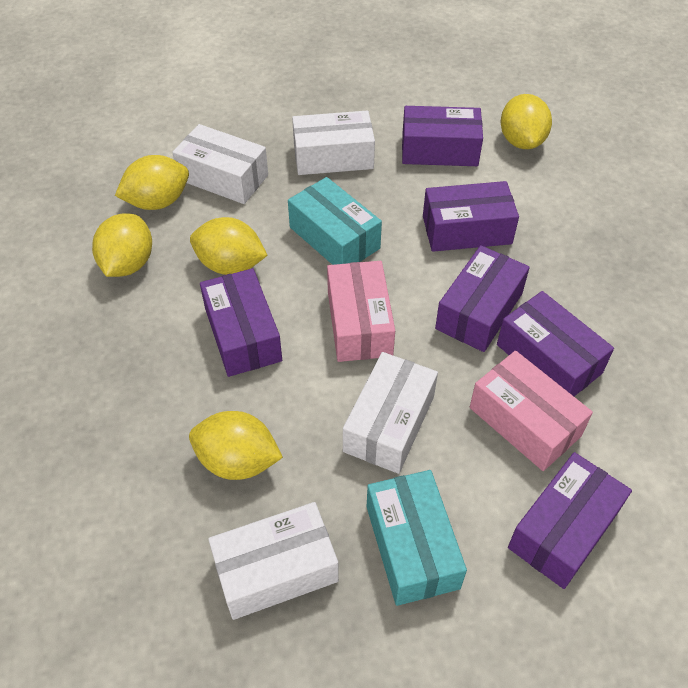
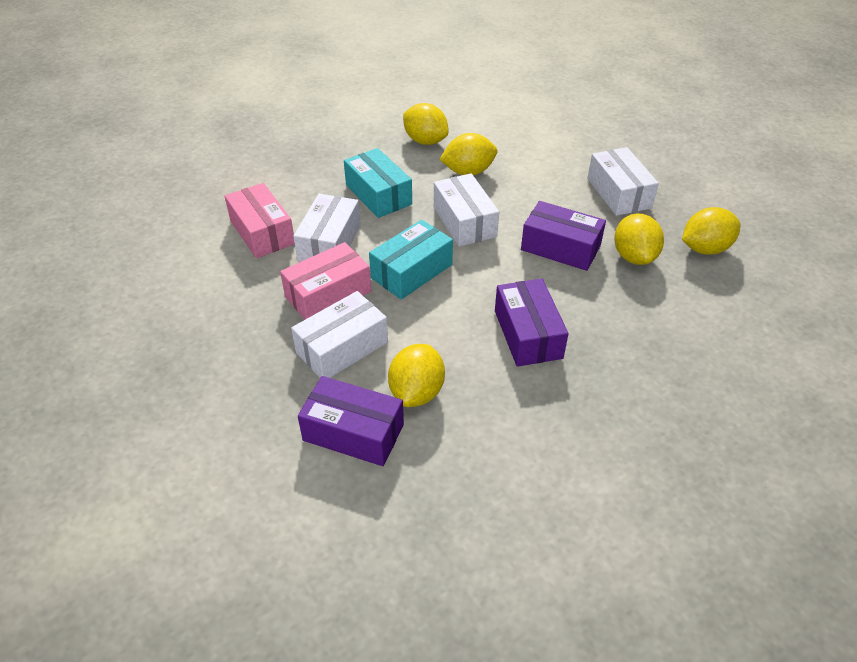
purple box: 6 -> 3

